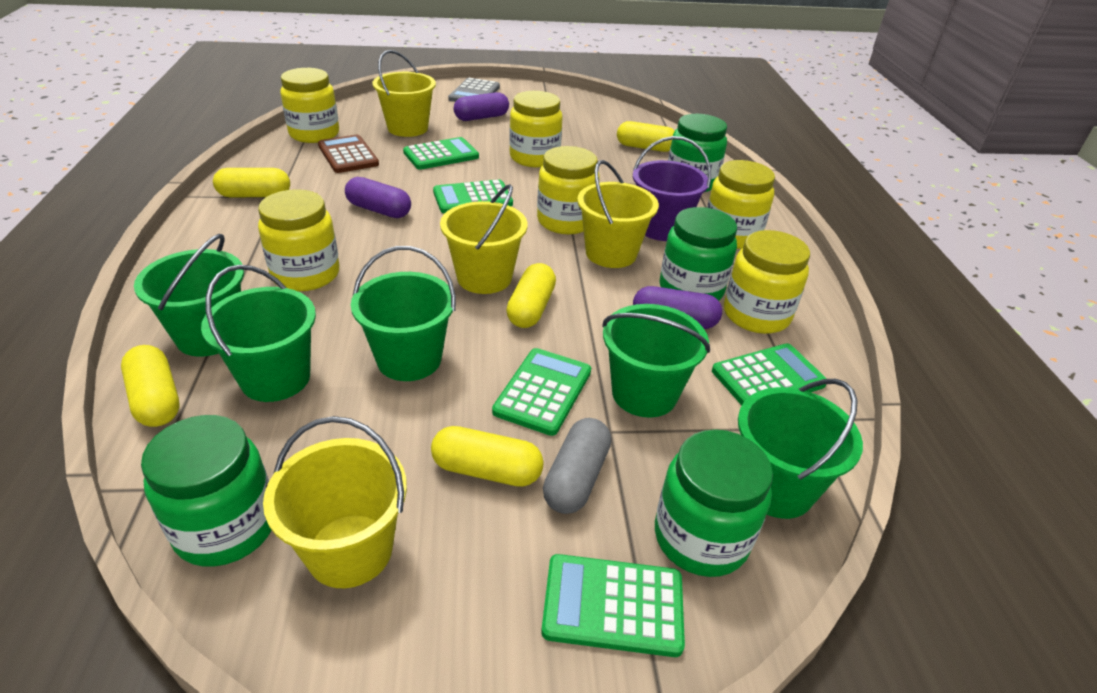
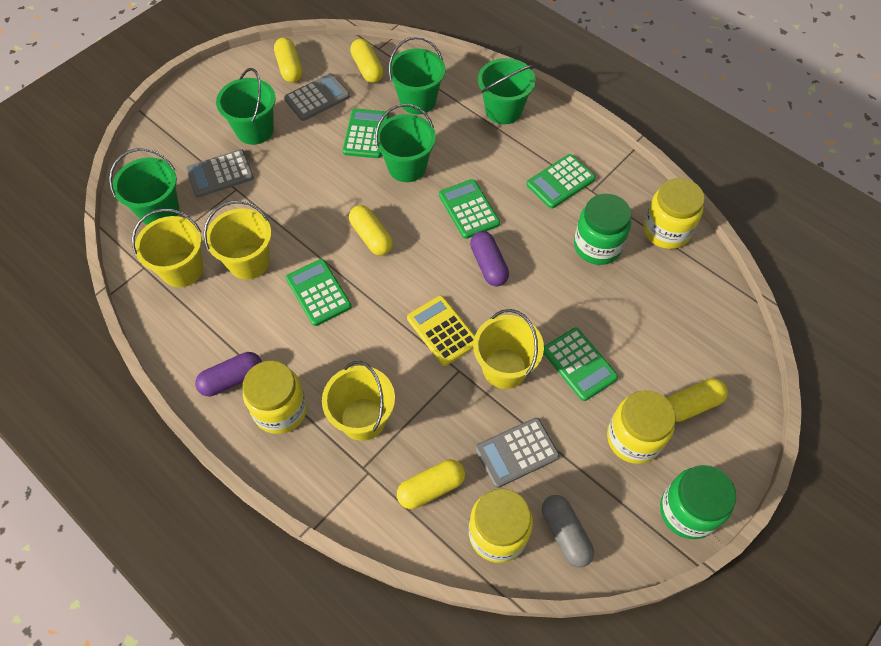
brown calculator: 1 -> 0
green jar: 4 -> 2
grey calculator: 1 -> 3
purple bucket: 1 -> 0
purple capsule: 3 -> 2
yellow calculator: 0 -> 1
yellow jar: 6 -> 4

